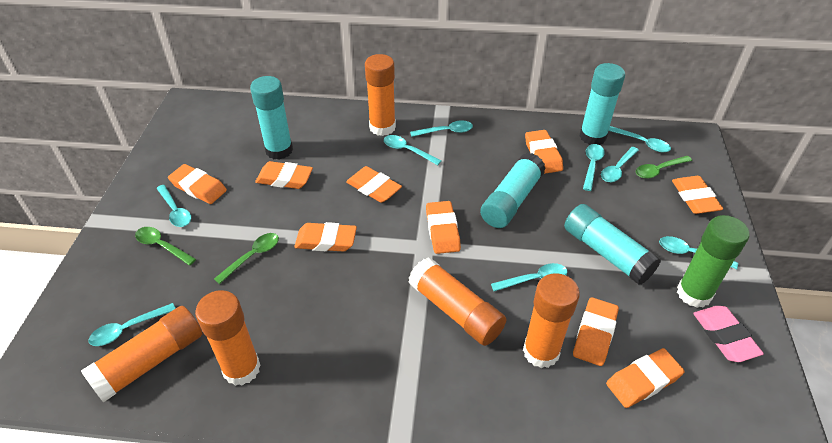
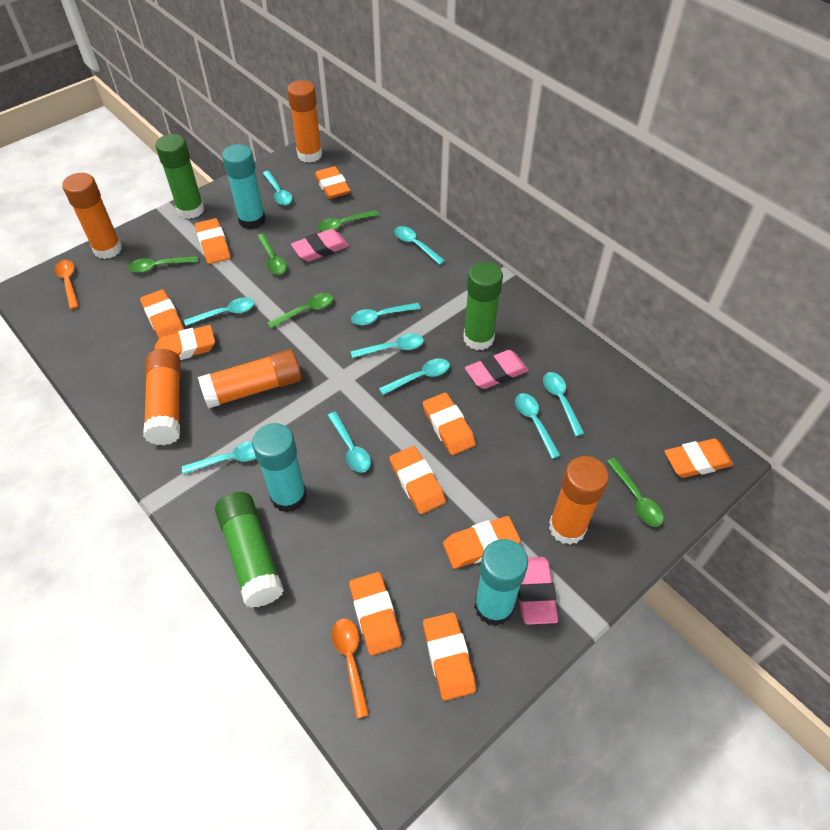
green glue stick: 1 -> 3
green spoon: 3 -> 5
orange eraser: 9 -> 10
orange spoon: 0 -> 2
pink eraser: 1 -> 3
turquoise glue stick: 4 -> 3
turquoise spoon: 9 -> 10

